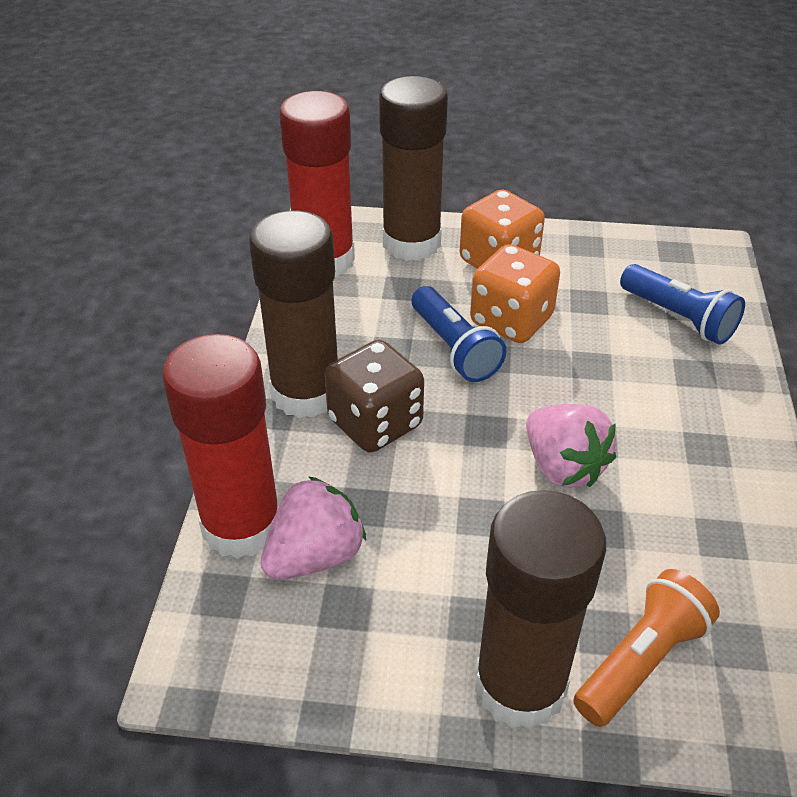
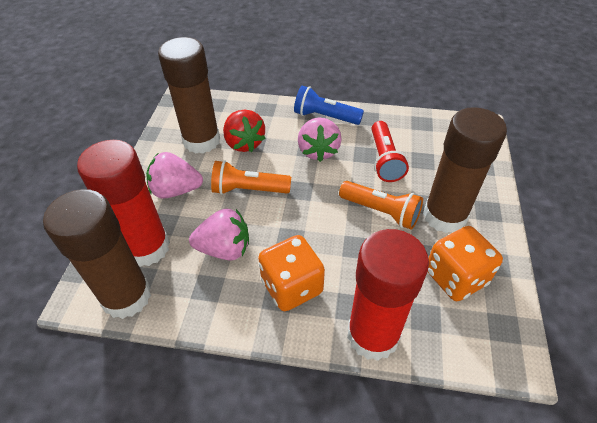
blue flashlight: 2 -> 1
brown dice: 1 -> 0
orange flashlight: 1 -> 2
pink strawberry: 2 -> 3
red flashlight: 0 -> 1
red strawberry: 0 -> 1

